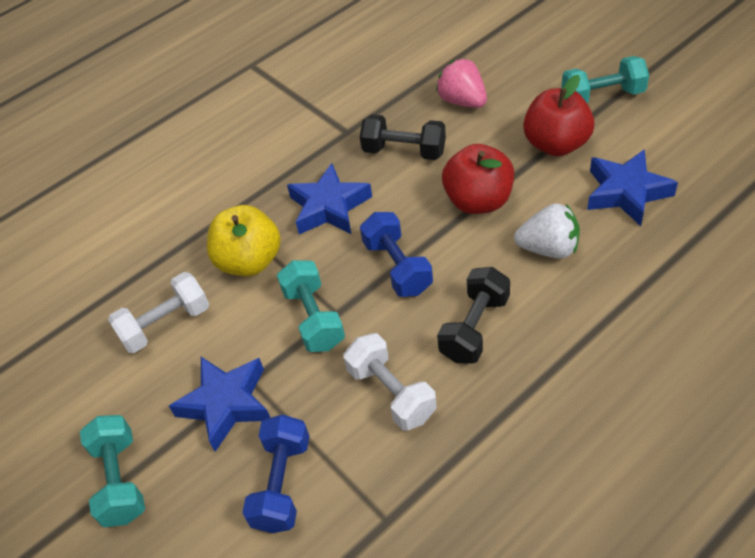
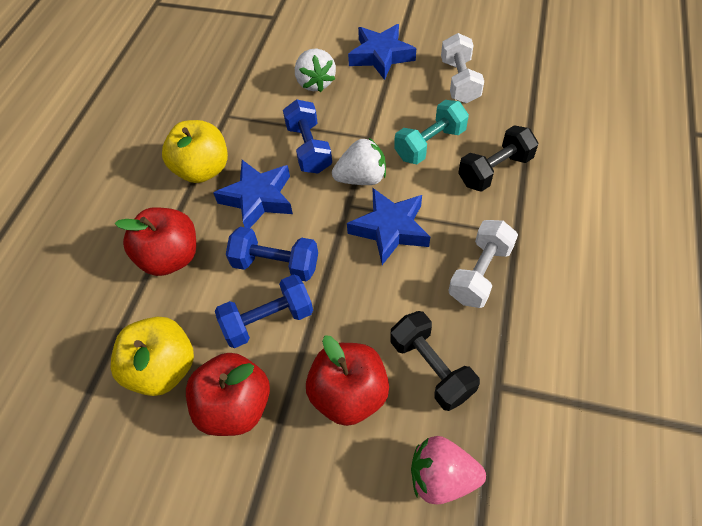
blue dumbbell: 2 -> 3
red apple: 2 -> 3
turquoise dumbbell: 3 -> 1
white strawberry: 1 -> 2
yellow apple: 1 -> 2

